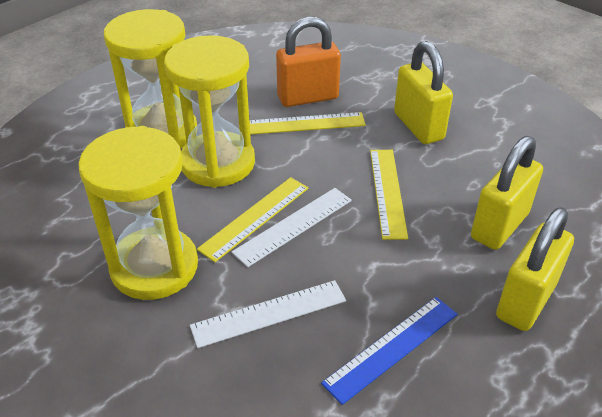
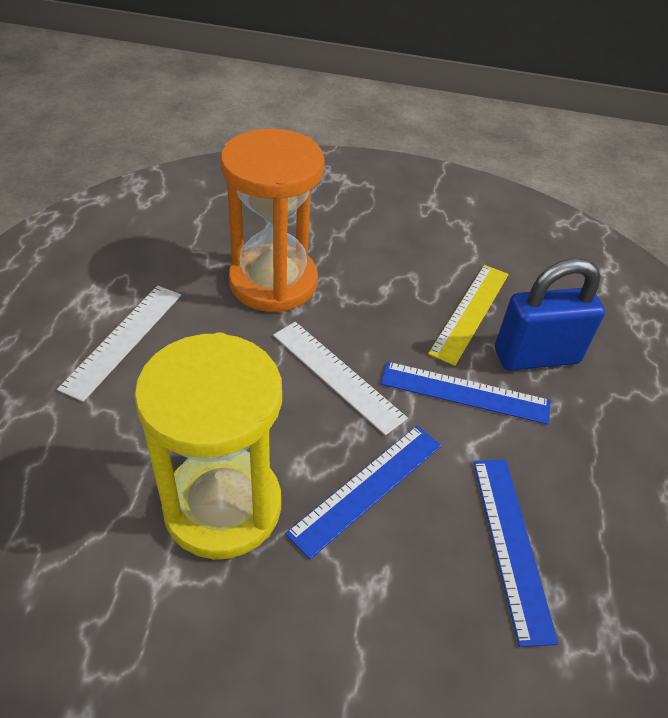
blue padlock: 0 -> 1
blue ruler: 1 -> 3
orange hourglass: 0 -> 1
orange padlock: 1 -> 0
yellow hourglass: 3 -> 1
yellow padlock: 3 -> 0
yellow ruler: 3 -> 1

